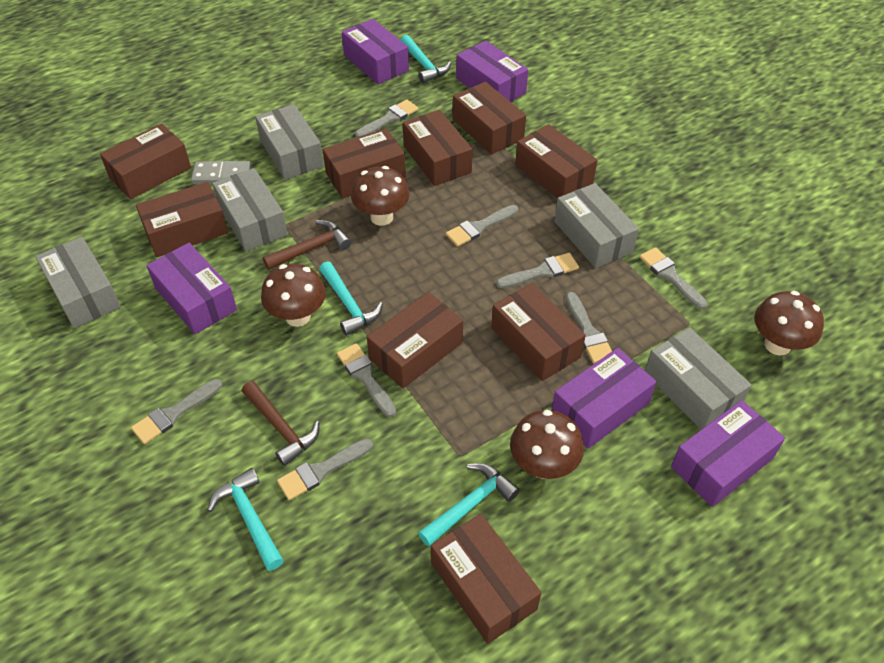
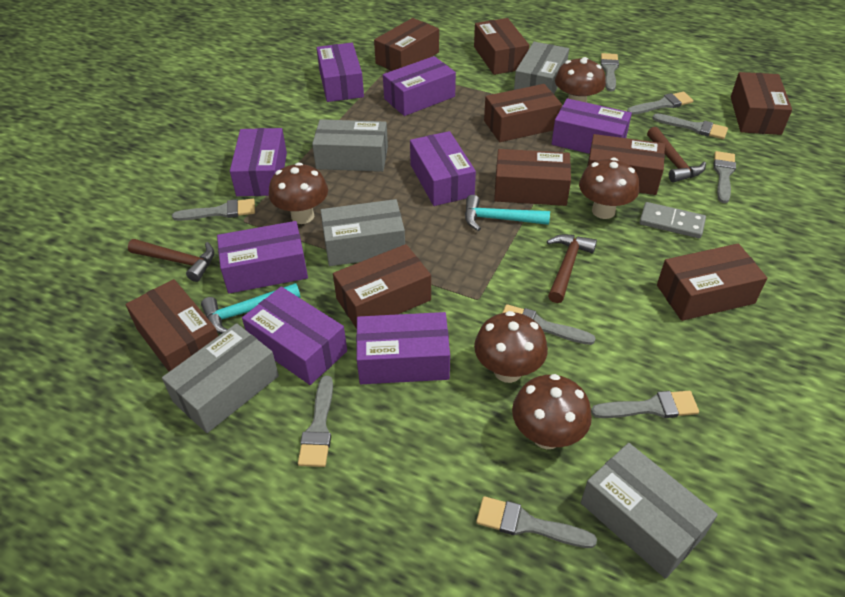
brown hammer: 2 -> 3
brown mushroom: 4 -> 5
grey brush: 8 -> 9
purple box: 5 -> 8
turquoise hammer: 4 -> 2

